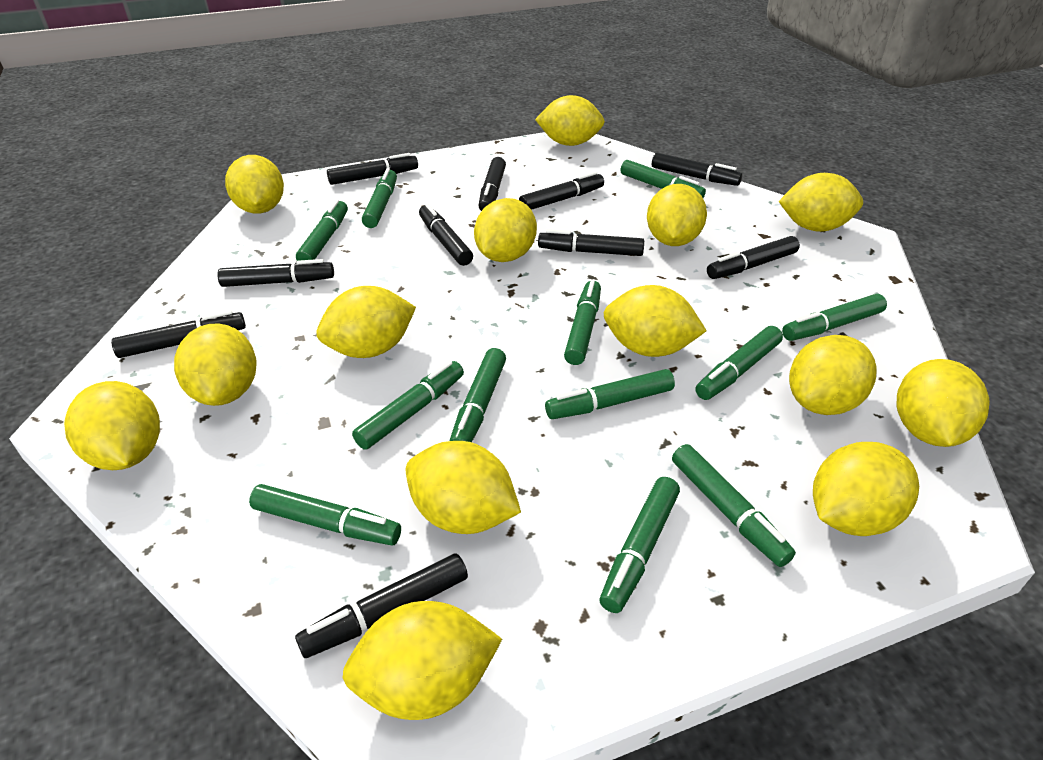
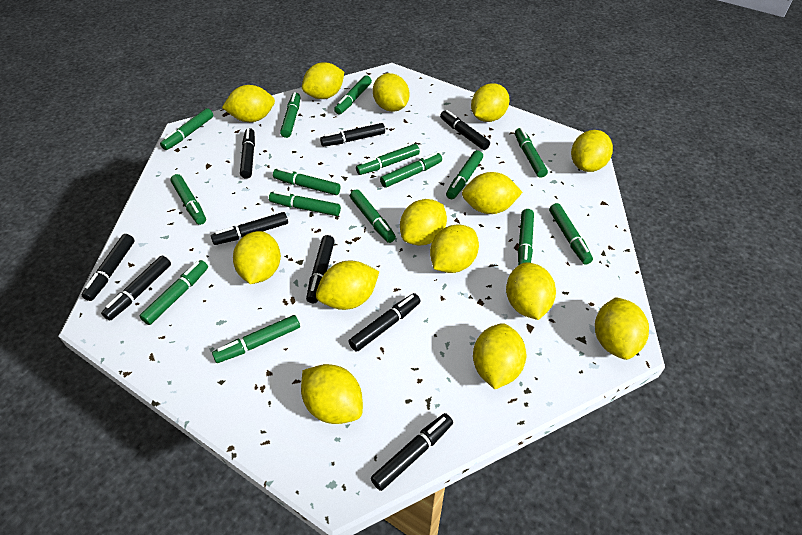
black marker: 10 -> 9
green marker: 12 -> 15

